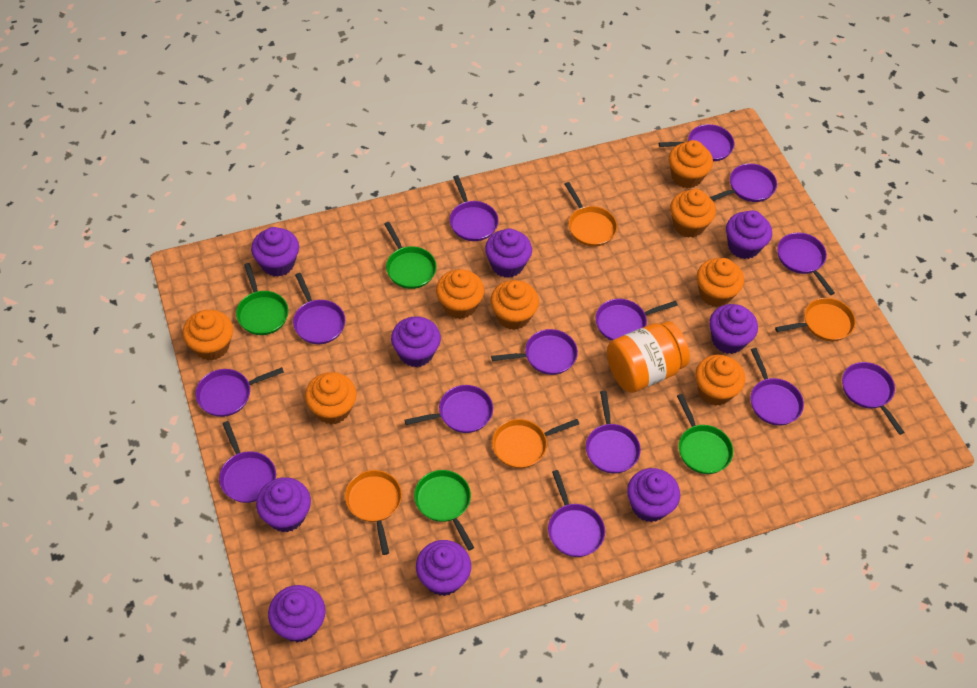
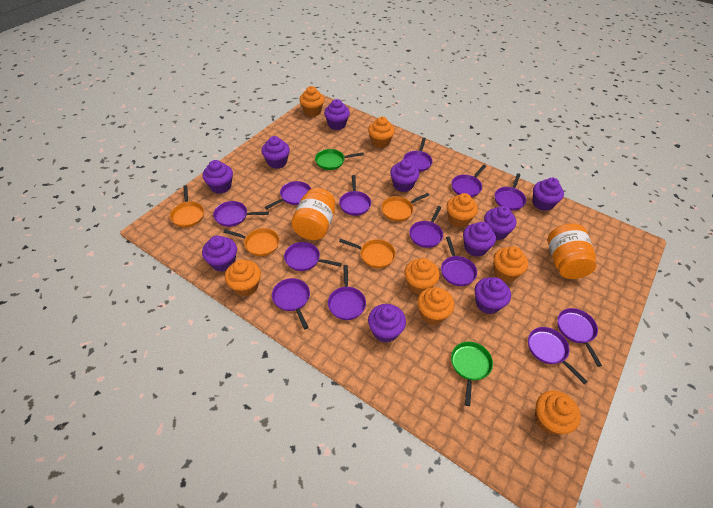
green pan: 4 -> 2
orange jar: 1 -> 2
purple cupcake: 9 -> 10
purple pan: 14 -> 13

